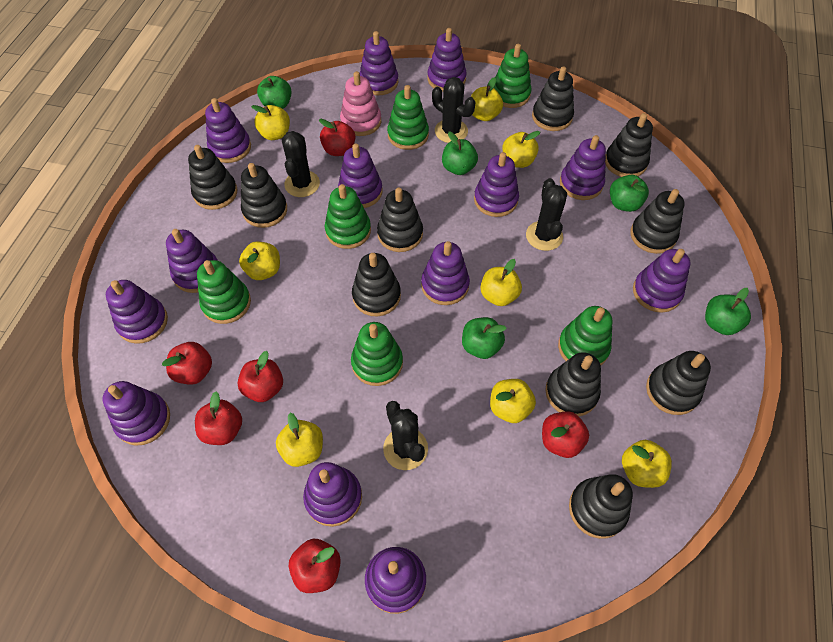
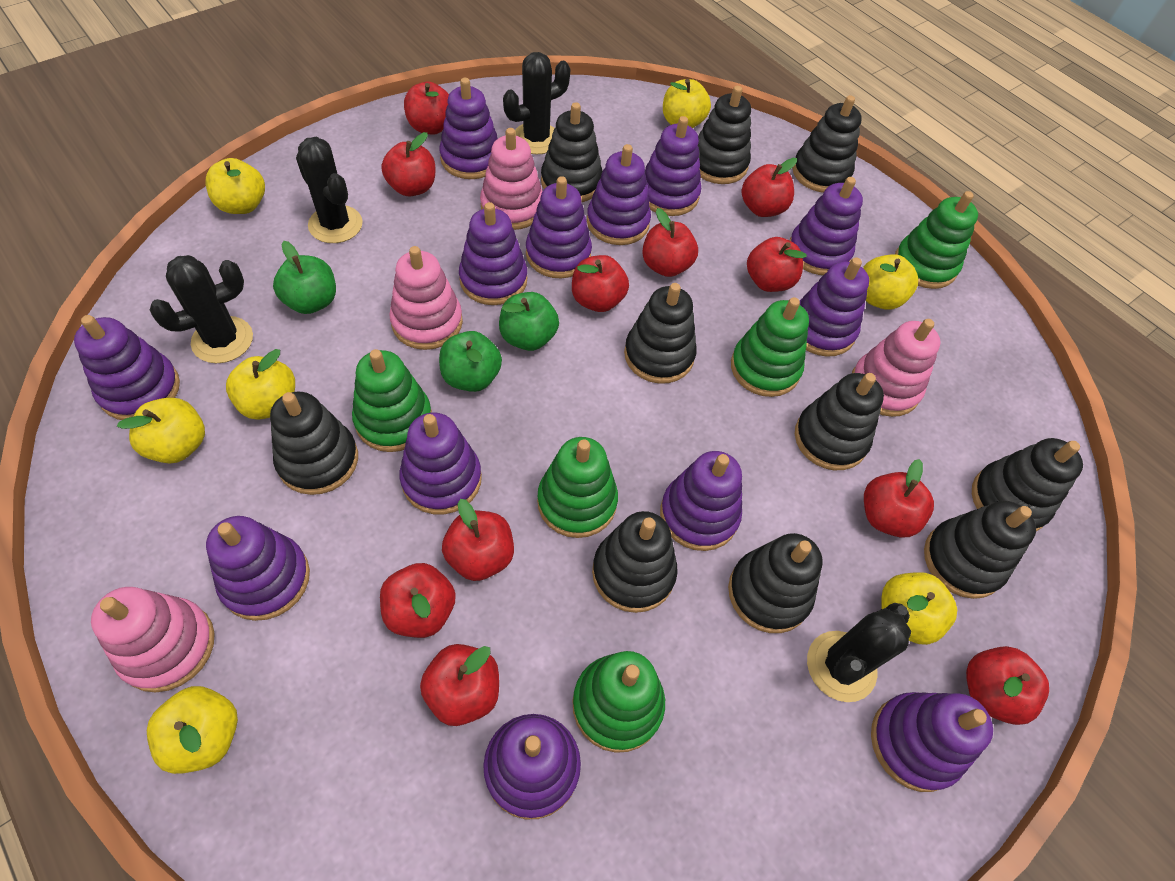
green apple: 5 -> 3
green stacking toy: 6 -> 5
pink stacking toy: 1 -> 4
red apple: 6 -> 11
yellow apple: 8 -> 7

